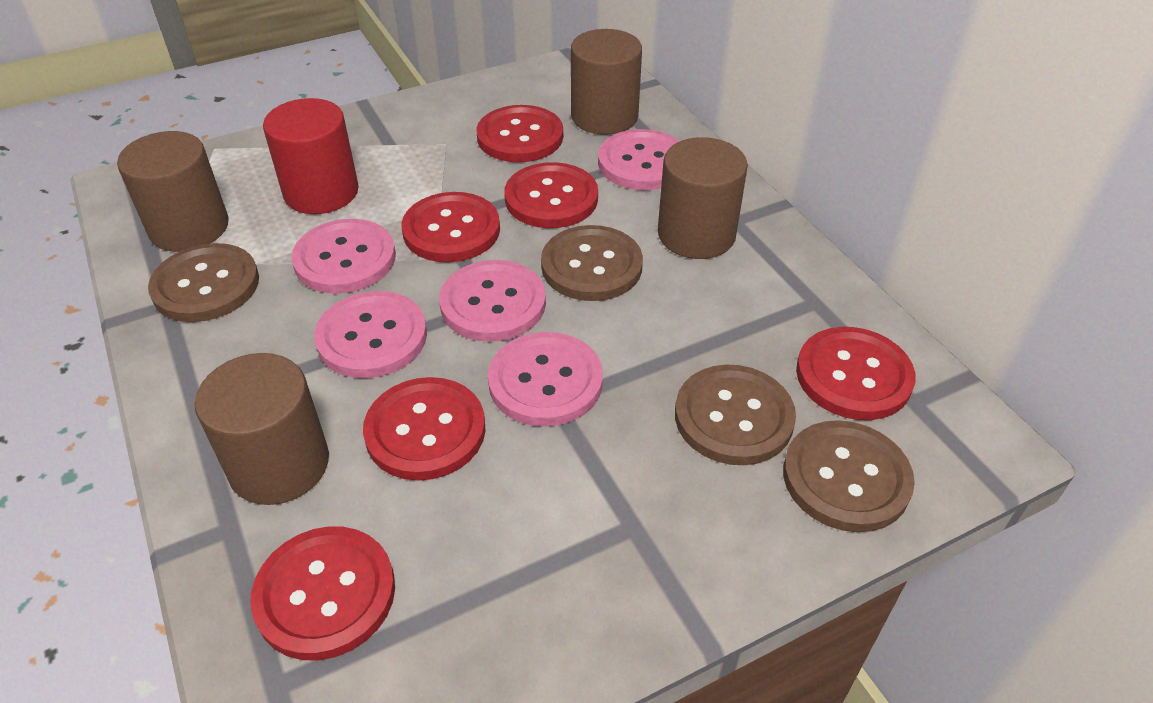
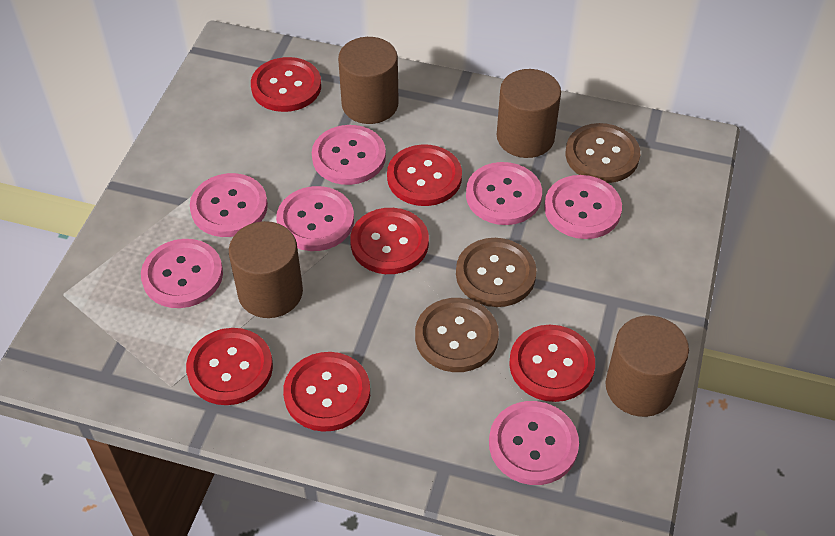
brown button: 4 -> 3
pink button: 5 -> 7
red cylinder: 1 -> 0

